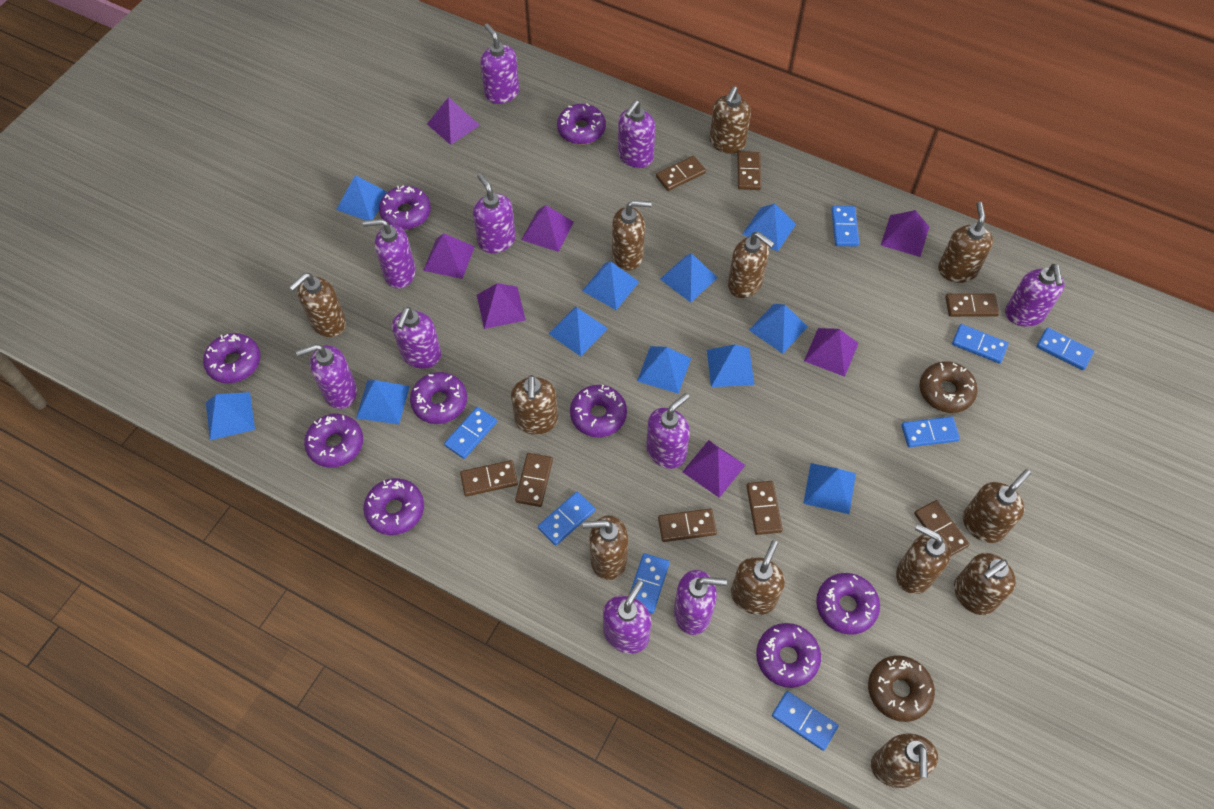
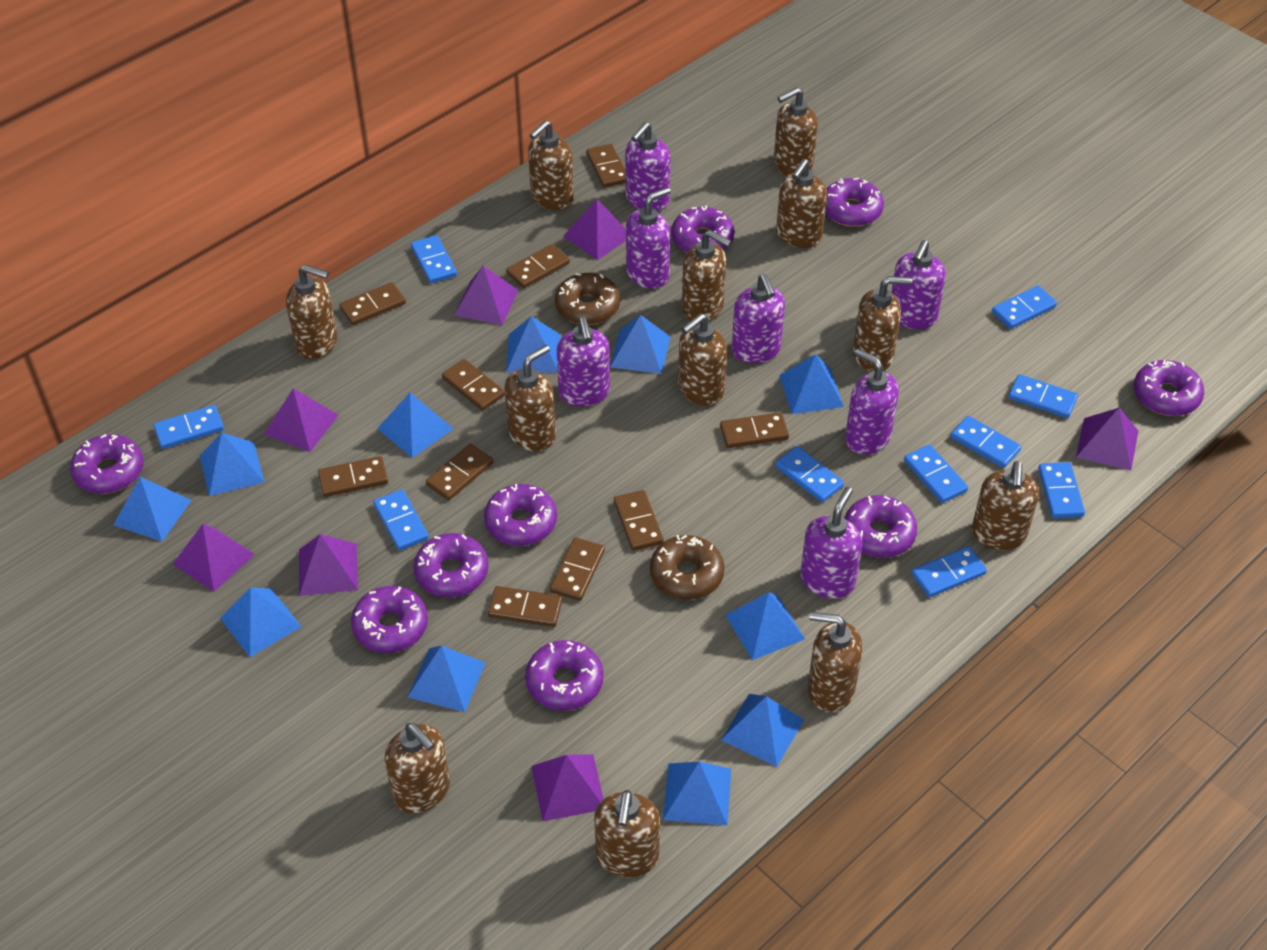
blue domino: 8 -> 10
brown domino: 8 -> 10
purple soap dispenser: 10 -> 7

